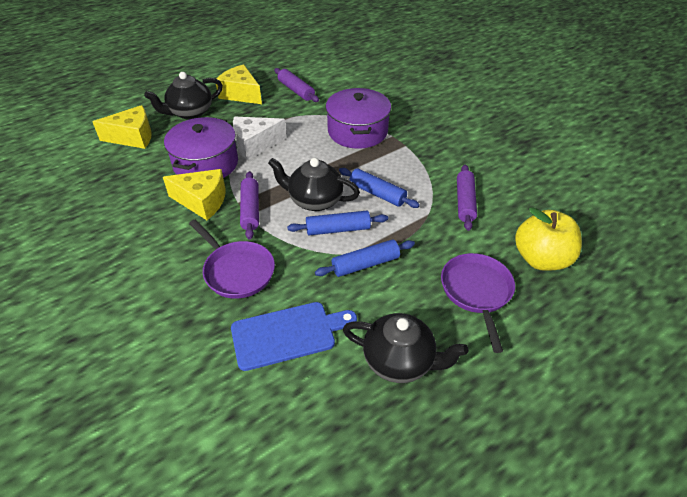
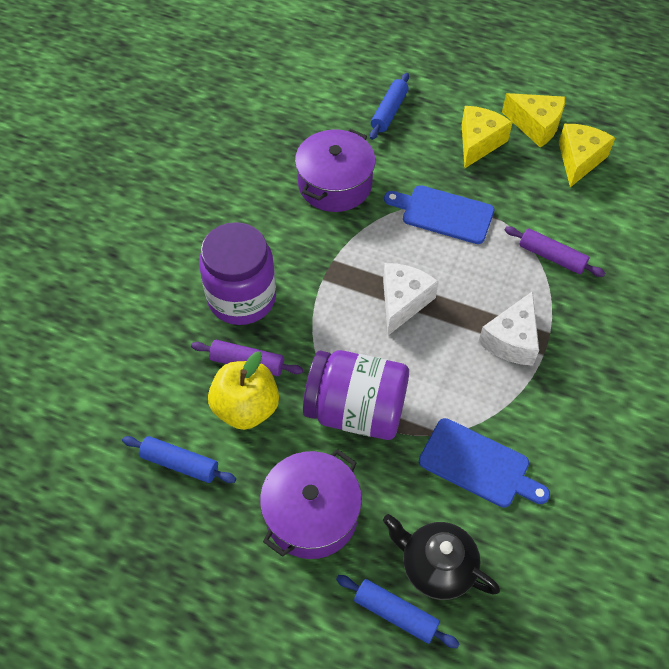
black teapot: 3 -> 1
blue cutting board: 1 -> 2
purple jar: 0 -> 2
purple pan: 2 -> 0
purple rolling pin: 3 -> 2
white cheese: 1 -> 2

